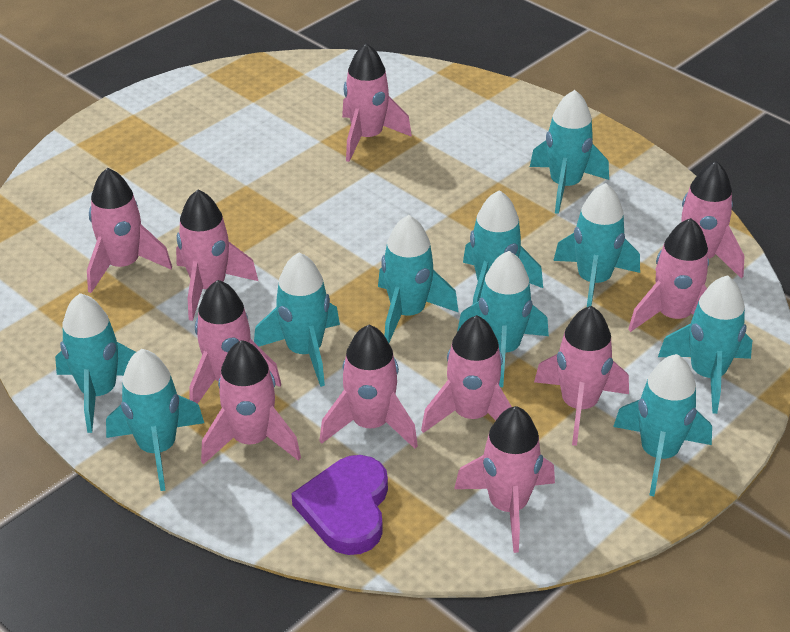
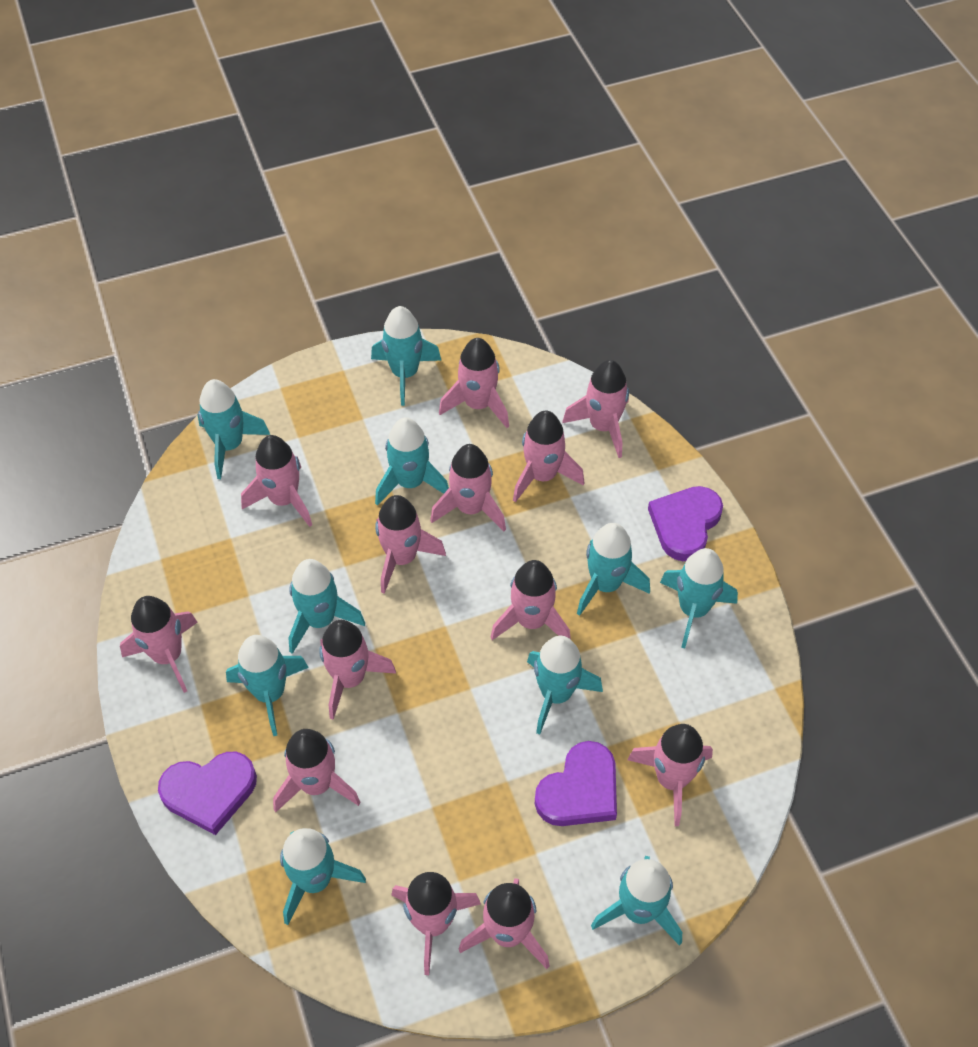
pink rocket: 11 -> 13
purple heart: 1 -> 3

